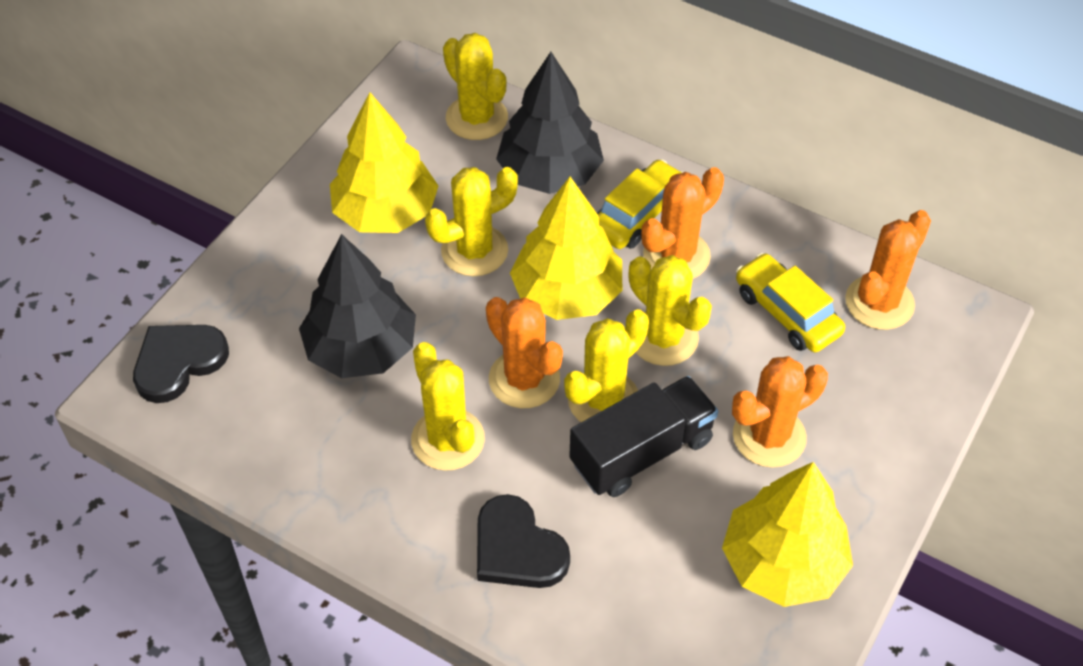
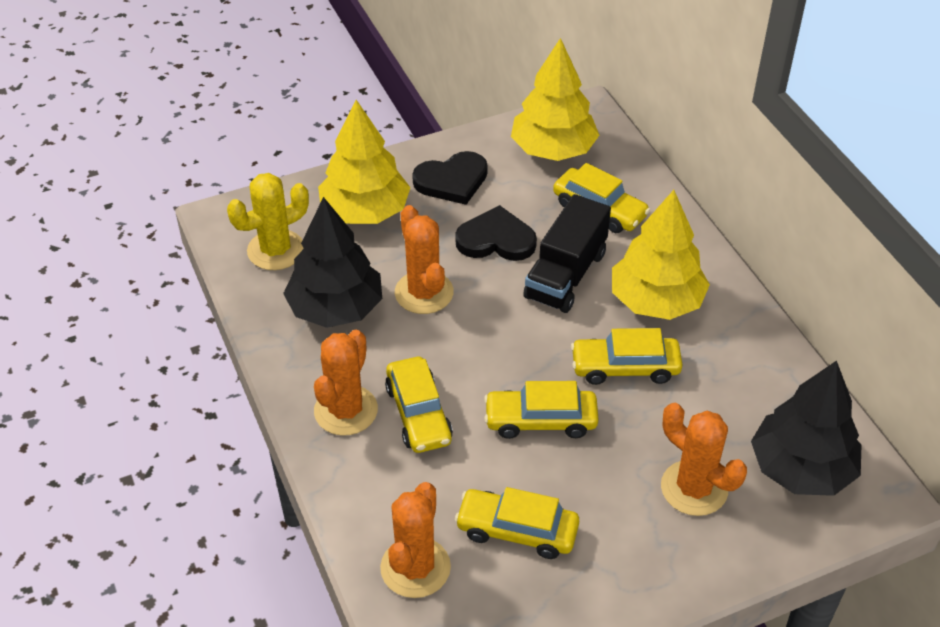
yellow cactus: 5 -> 1
yellow car: 2 -> 5

